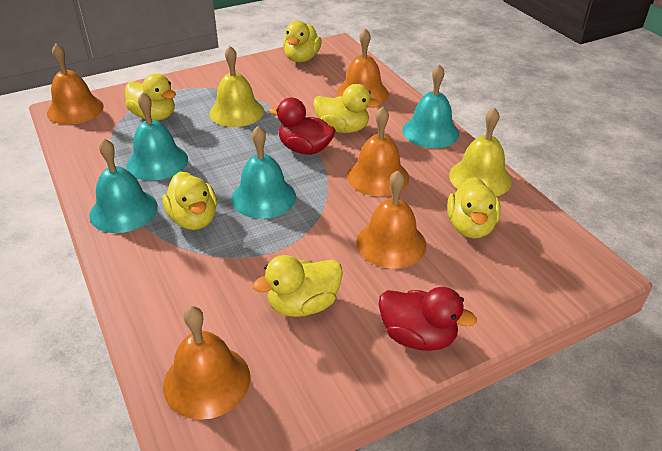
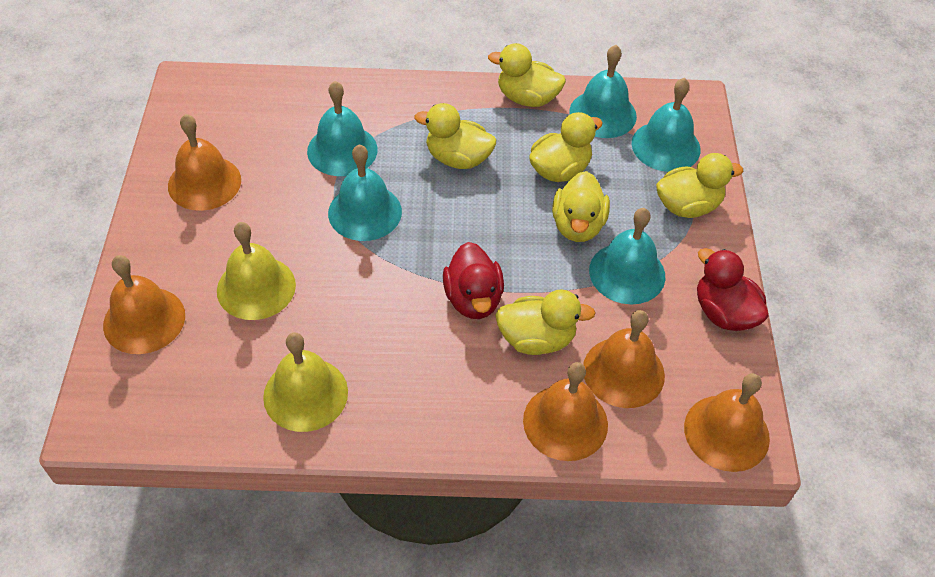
turquoise bell: 4 -> 5

